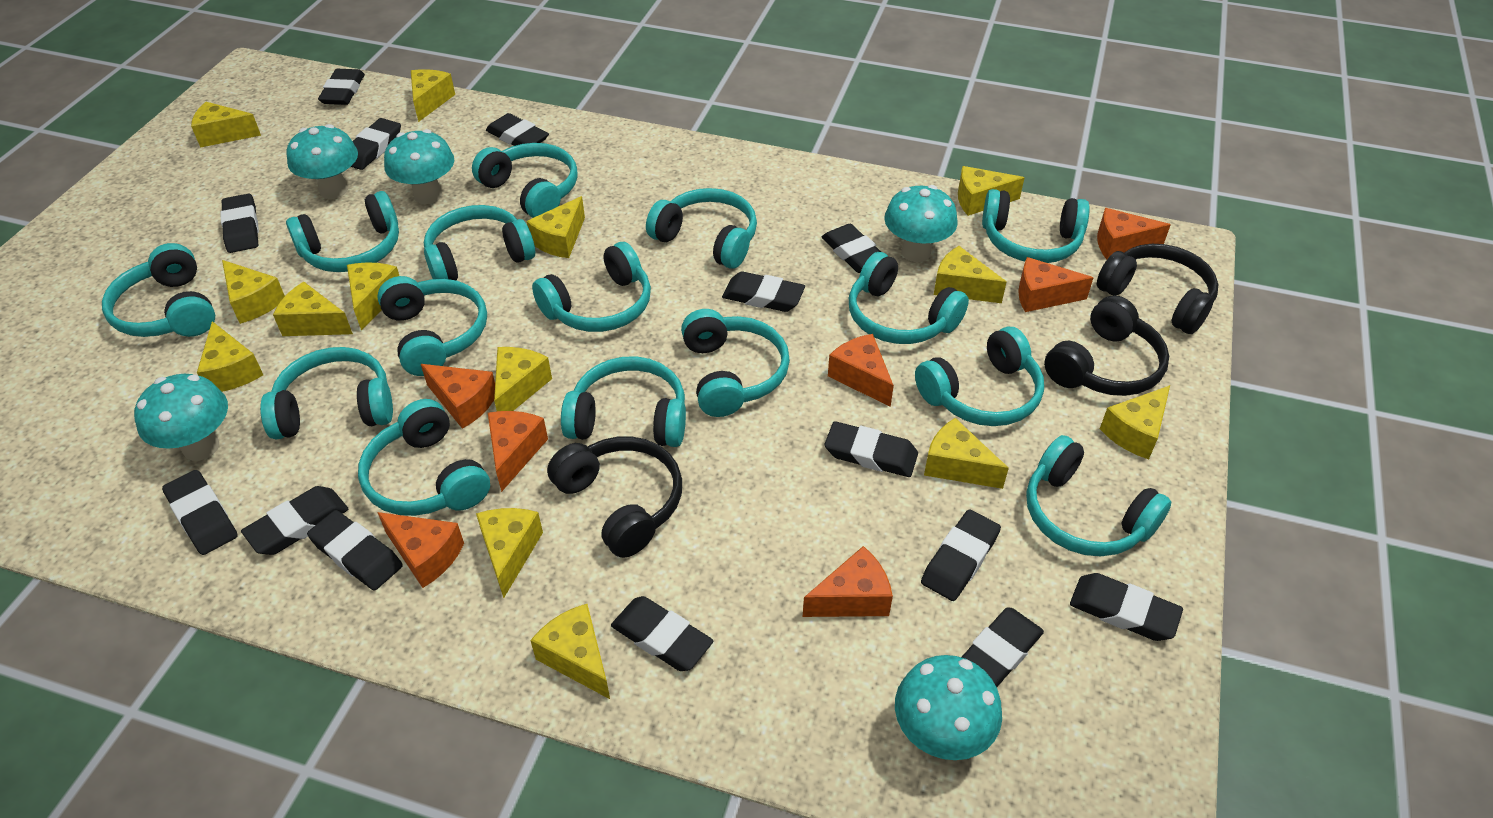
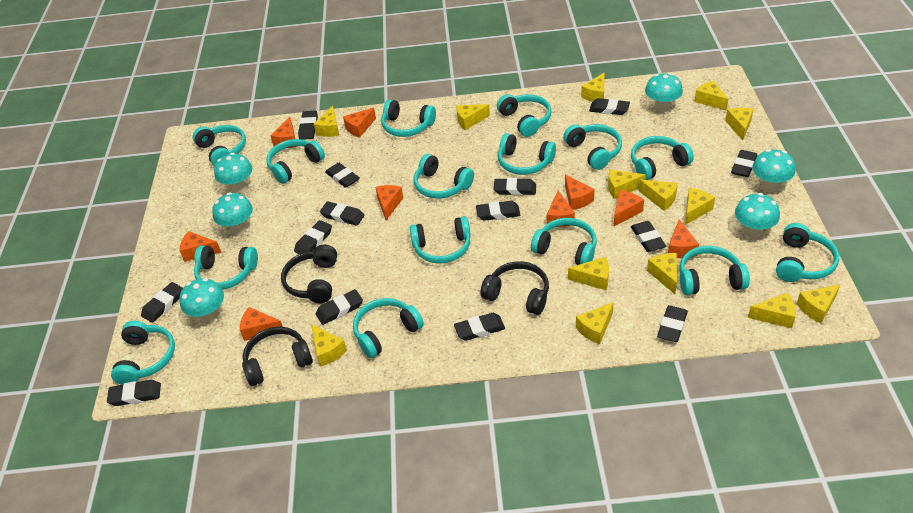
orange cheese: 7 -> 9
turquoise mushroom: 5 -> 6

